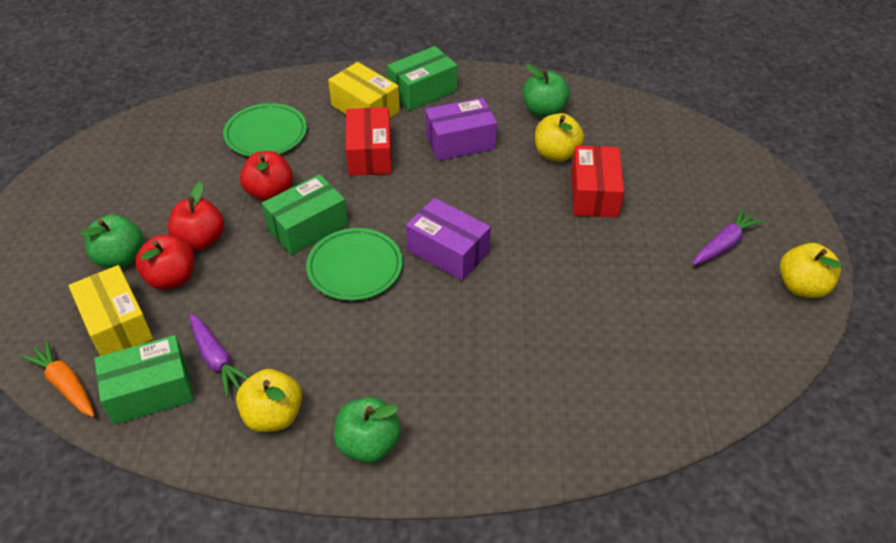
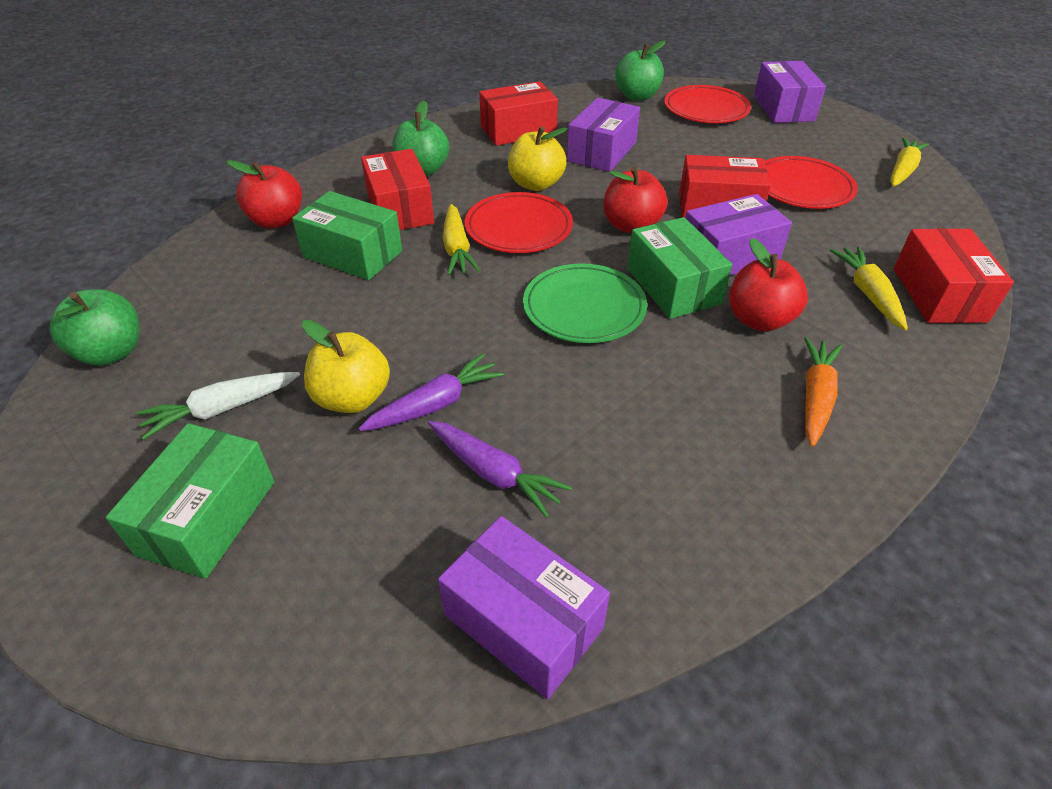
green plate: 2 -> 1
purple box: 2 -> 4
red box: 2 -> 4
red plate: 0 -> 3
white carrot: 0 -> 1
yellow apple: 3 -> 2
yellow box: 2 -> 0
yellow carrot: 0 -> 3

